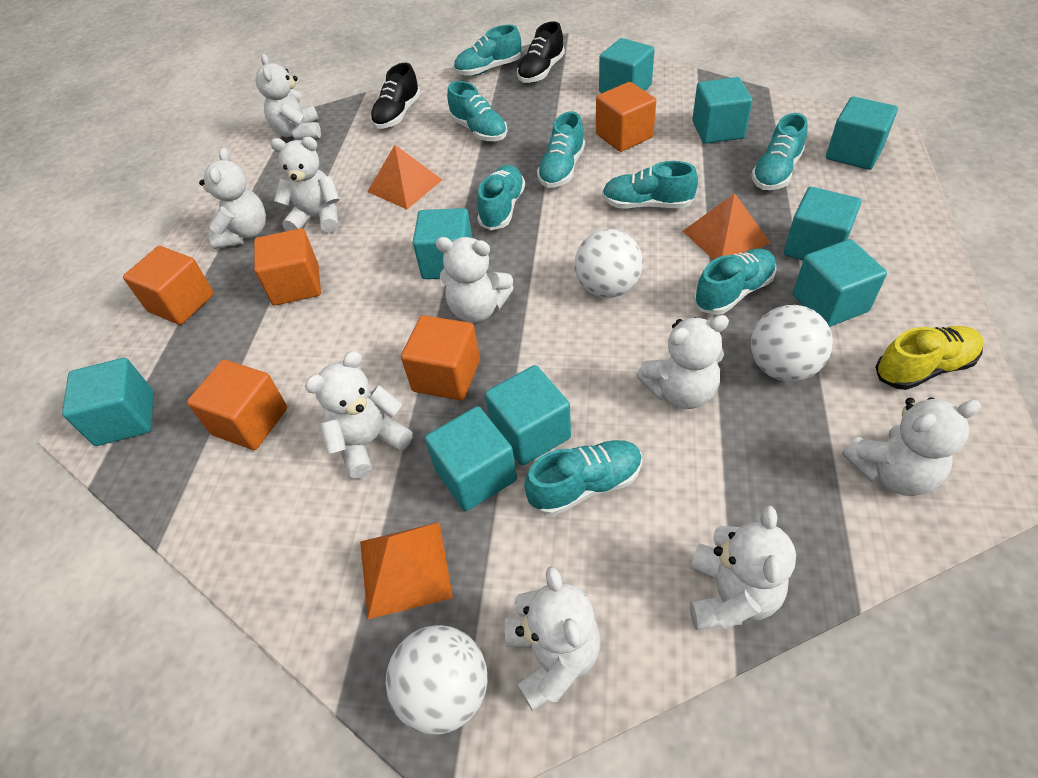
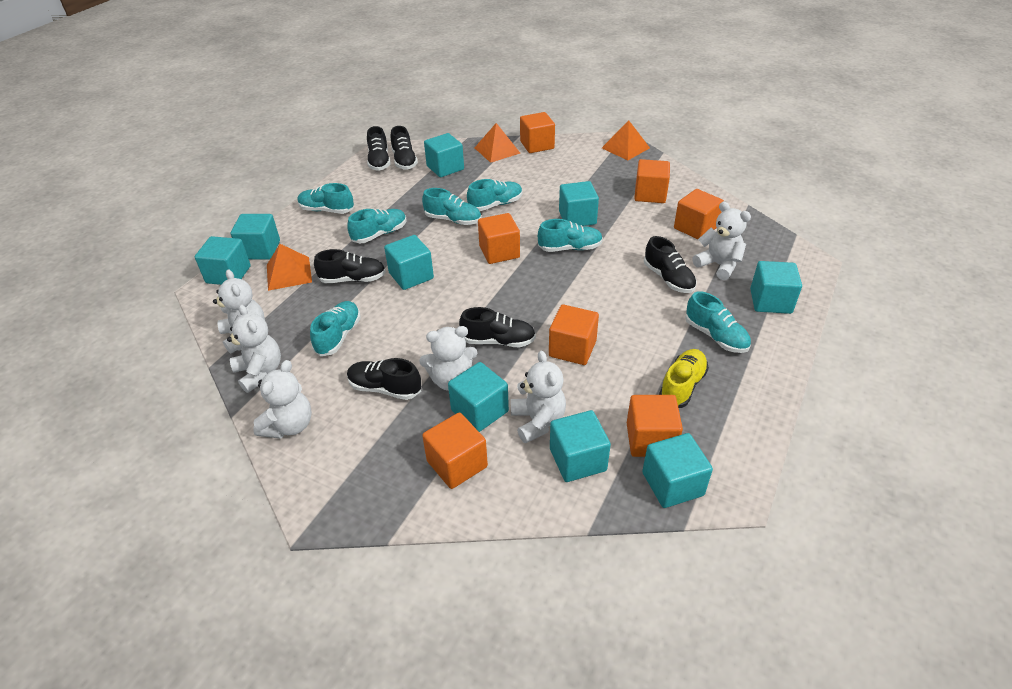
black shoe: 2 -> 6
orange cube: 5 -> 7
turquoise shoe: 8 -> 7
white ball: 3 -> 0
white teddy bear: 9 -> 6

